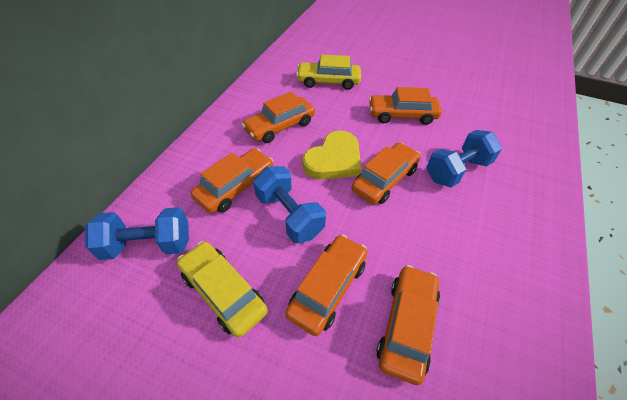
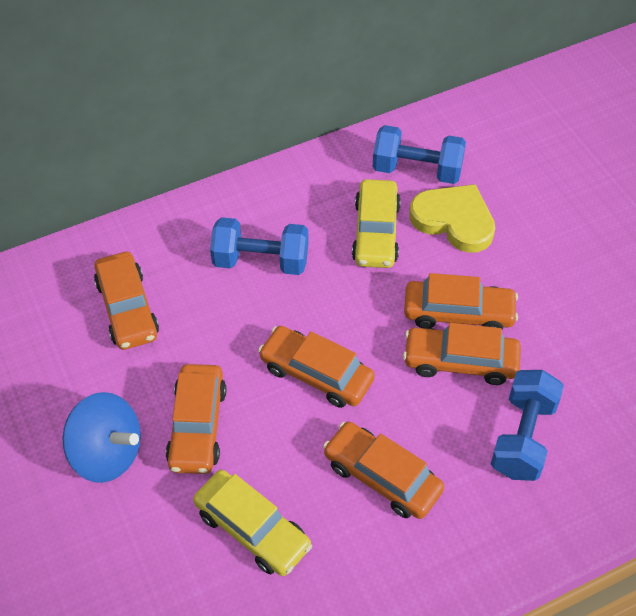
blue spinning top: 0 -> 1

